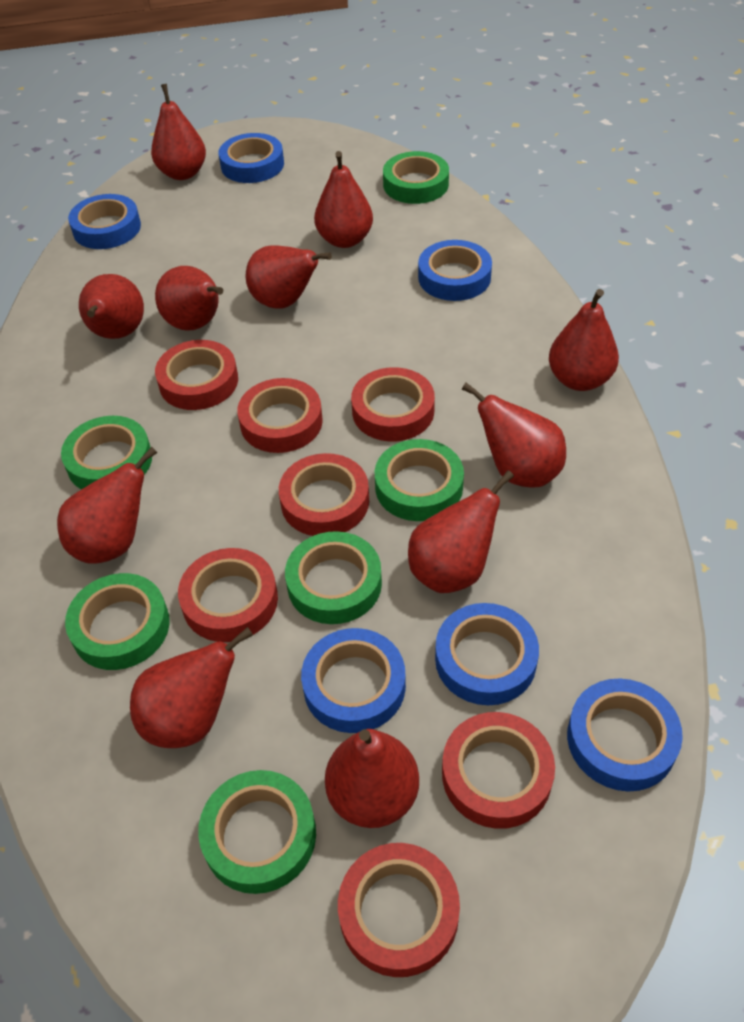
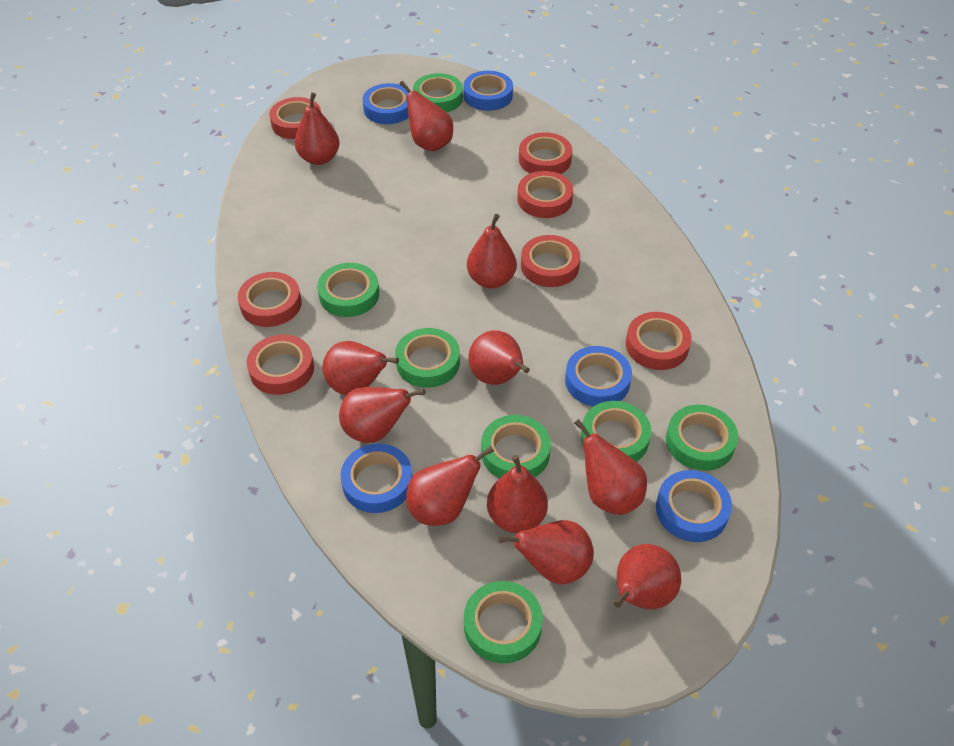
blue tape: 6 -> 5
green tape: 6 -> 7

